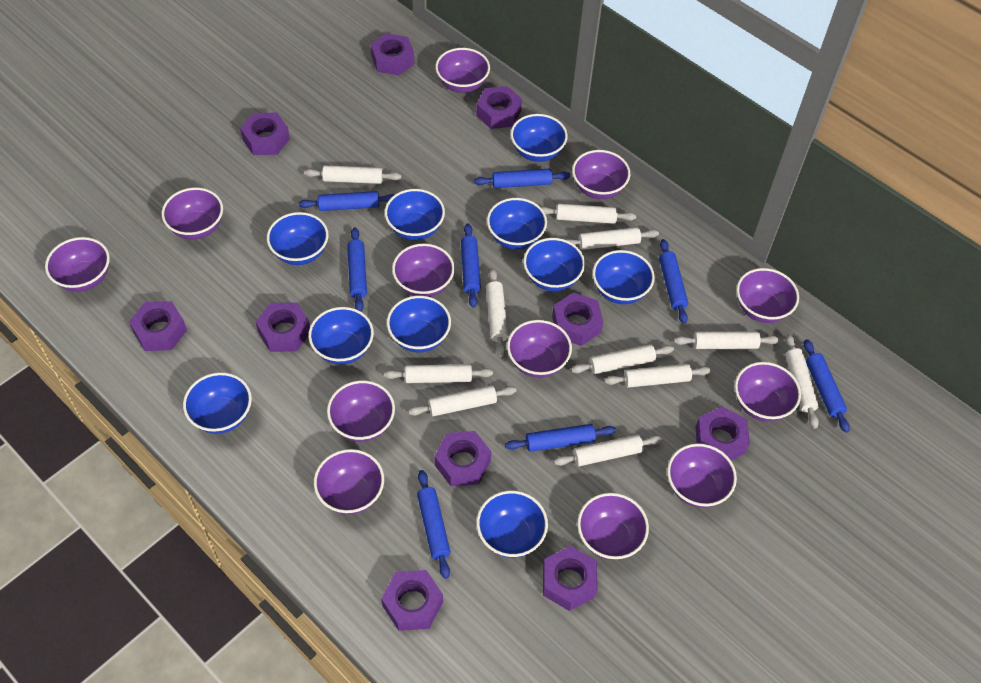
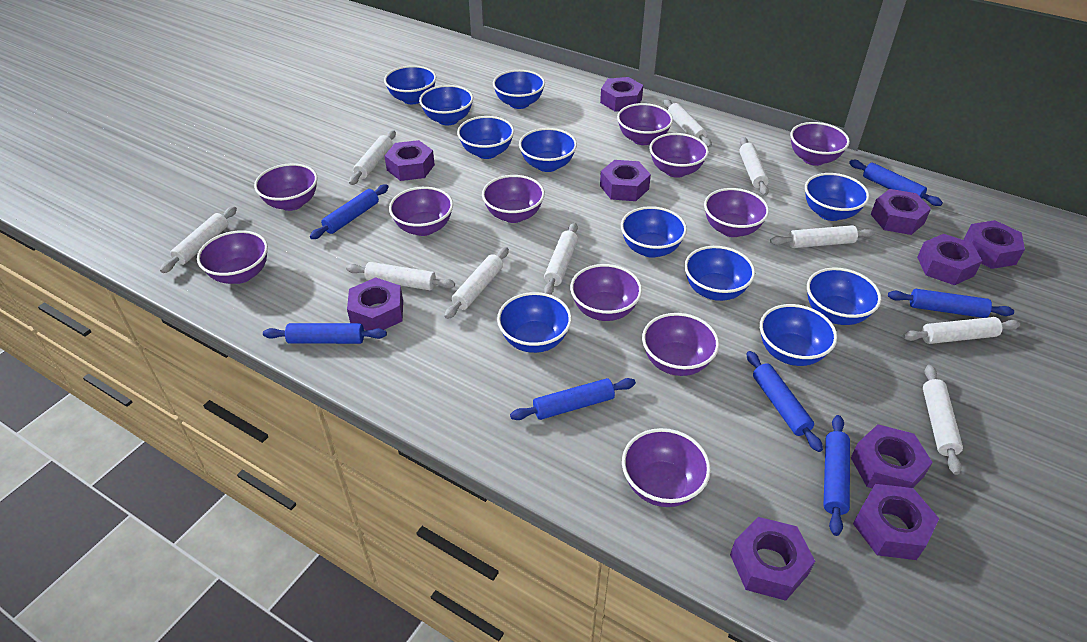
blue bowl: 10 -> 11
blue rolling pin: 8 -> 7
purple bowl: 12 -> 11
white rolling pin: 11 -> 10

